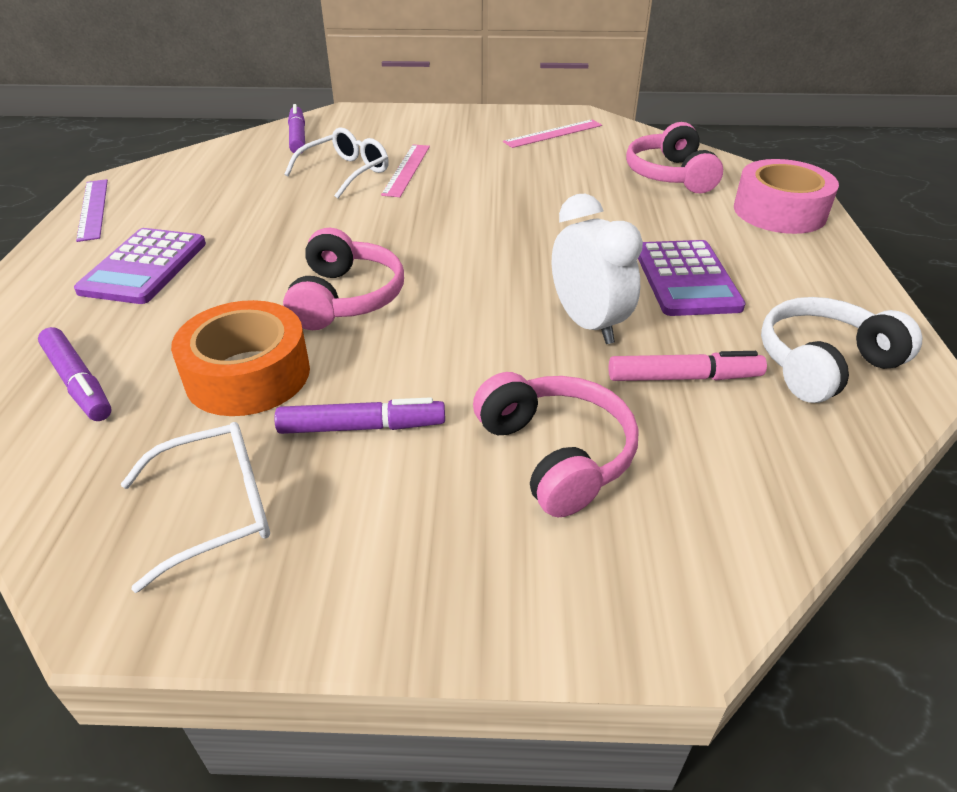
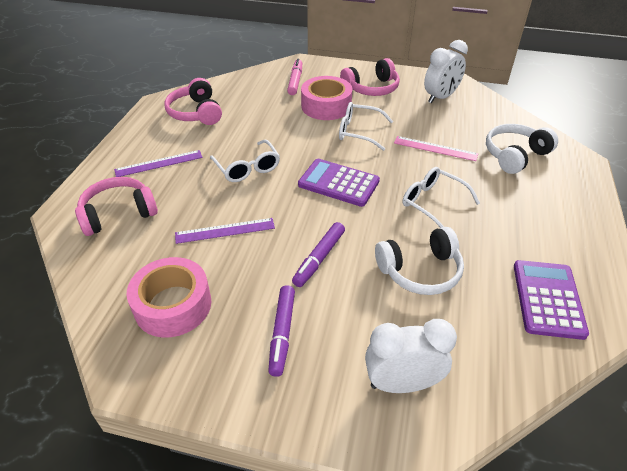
orange tape: 1 -> 0
pink ruler: 2 -> 1
pink tape: 1 -> 2
purple marker: 3 -> 2
purple ruler: 1 -> 2
white clock: 1 -> 2
white glasses: 2 -> 3
white headphones: 1 -> 2

